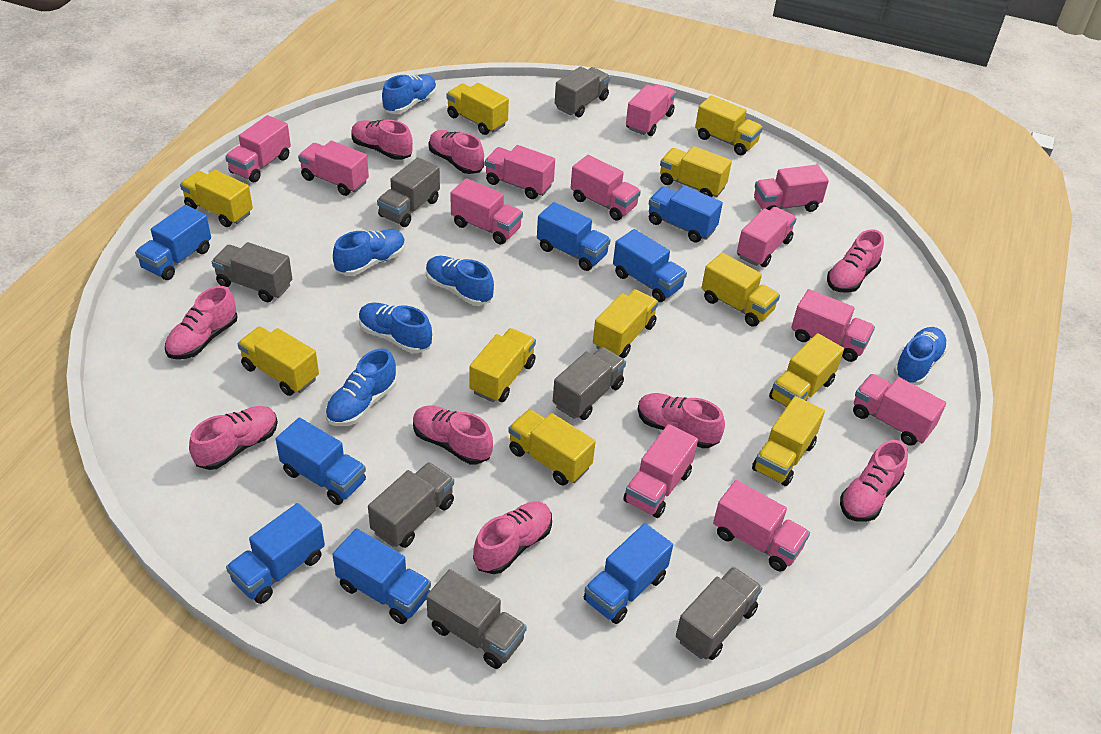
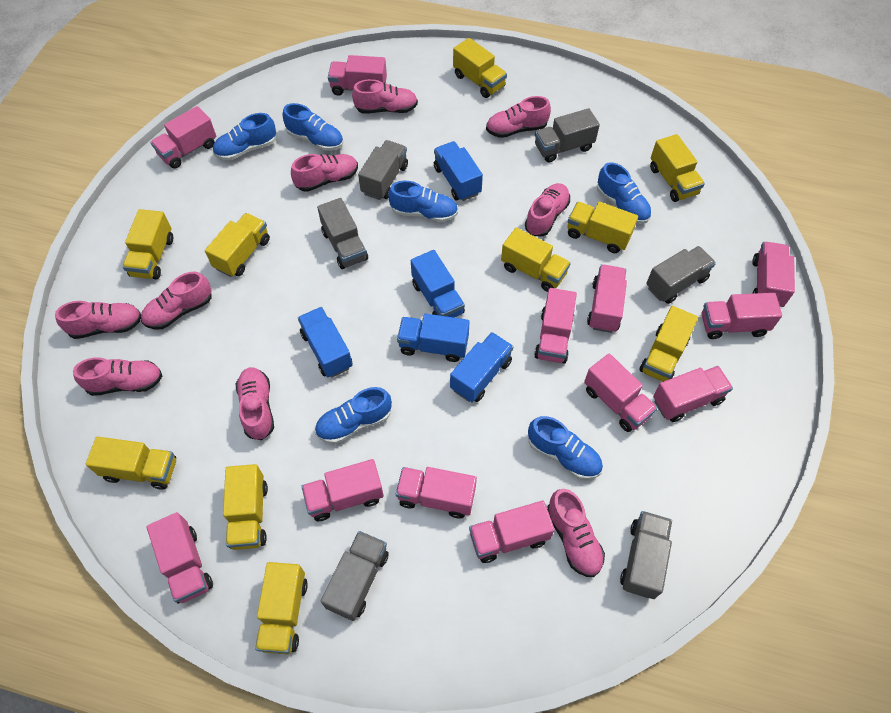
blue truck: 8 -> 5
grey truck: 7 -> 6
yellow truck: 11 -> 10

